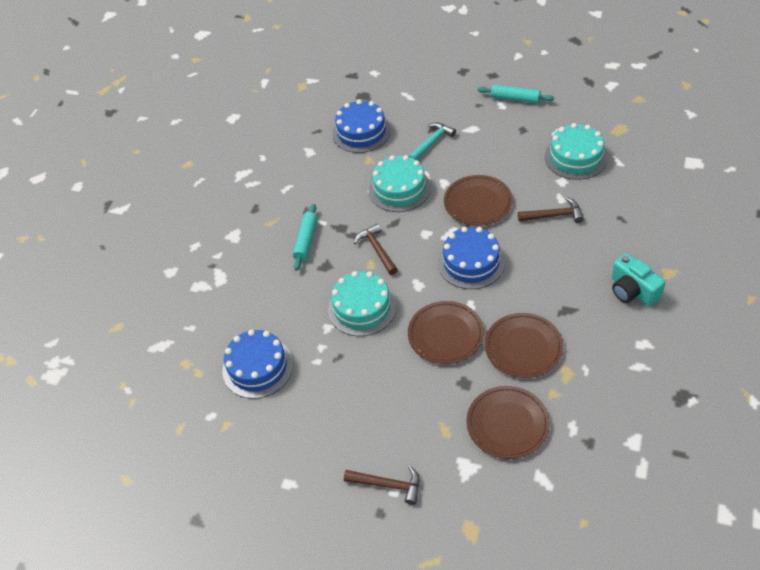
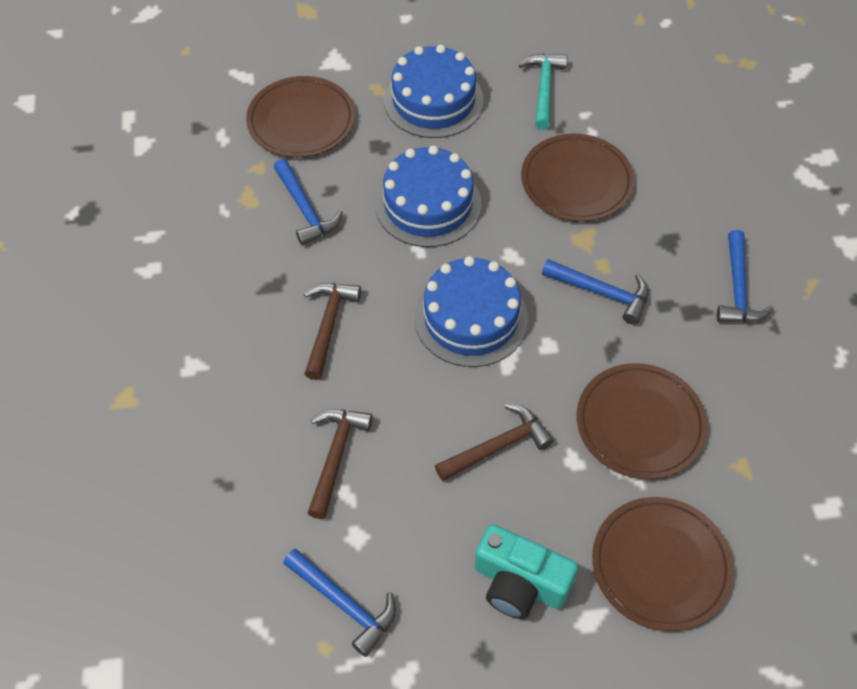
blue hammer: 0 -> 4
turquoise cake: 3 -> 0
turquoise rolling pin: 2 -> 0

